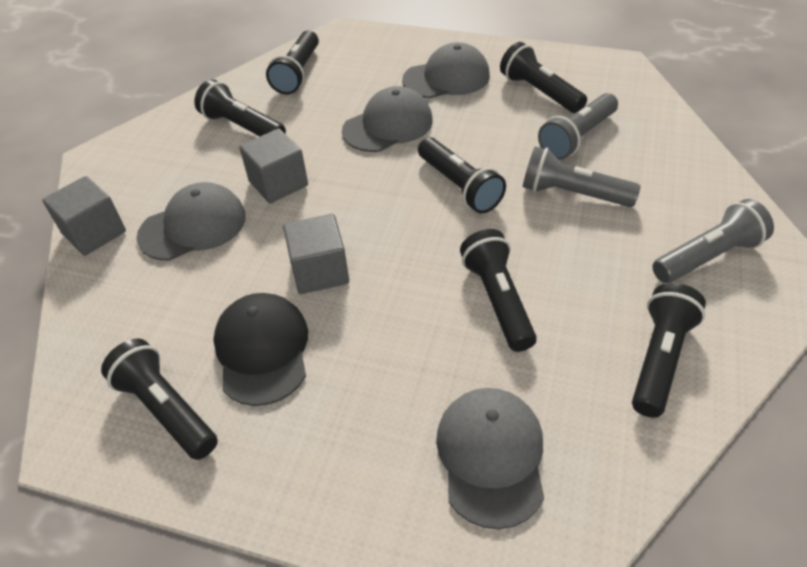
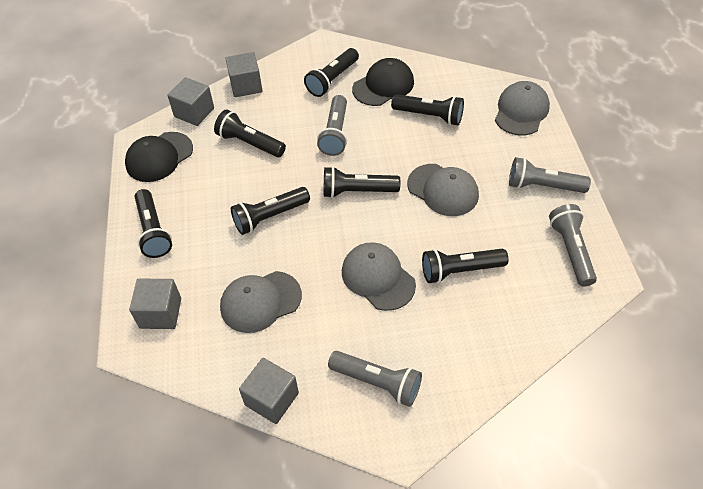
black cap: 1 -> 2
grey cube: 3 -> 4
grey flashlight: 3 -> 4

